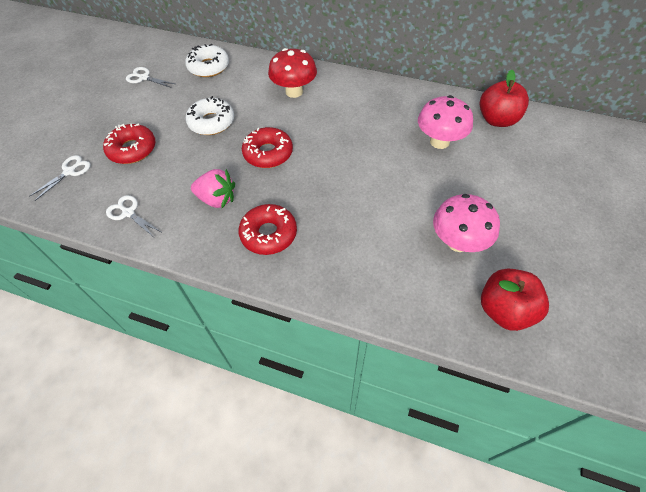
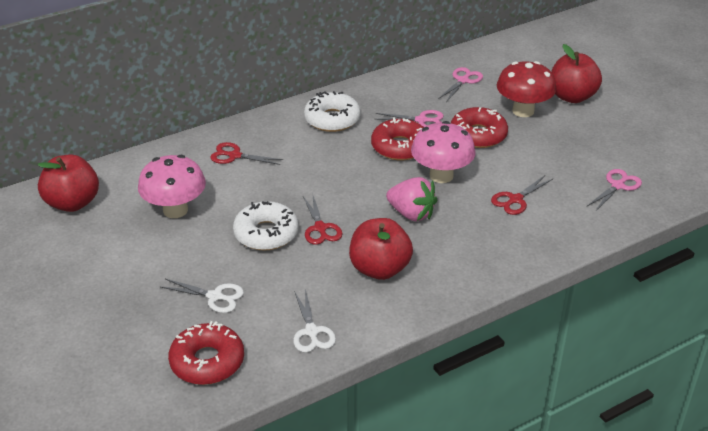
pink scissors: 0 -> 3
red apple: 2 -> 3
red scissors: 0 -> 3
white scissors: 3 -> 2

